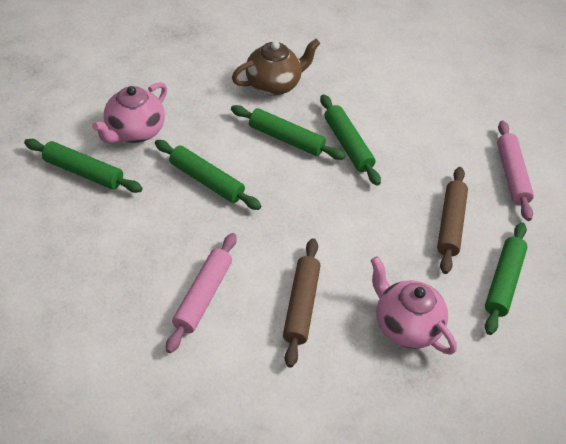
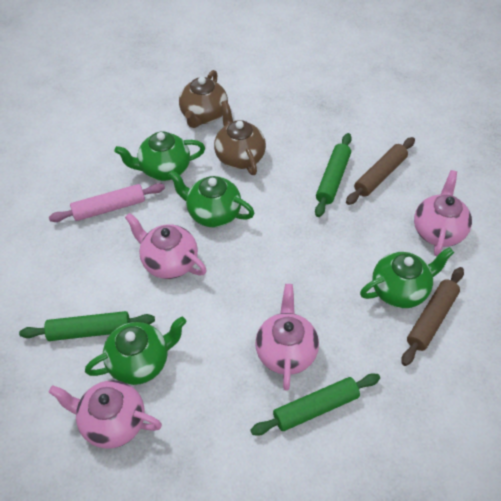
brown teapot: 1 -> 2
green rolling pin: 5 -> 3
green teapot: 0 -> 4
pink rolling pin: 2 -> 1
pink teapot: 2 -> 4

